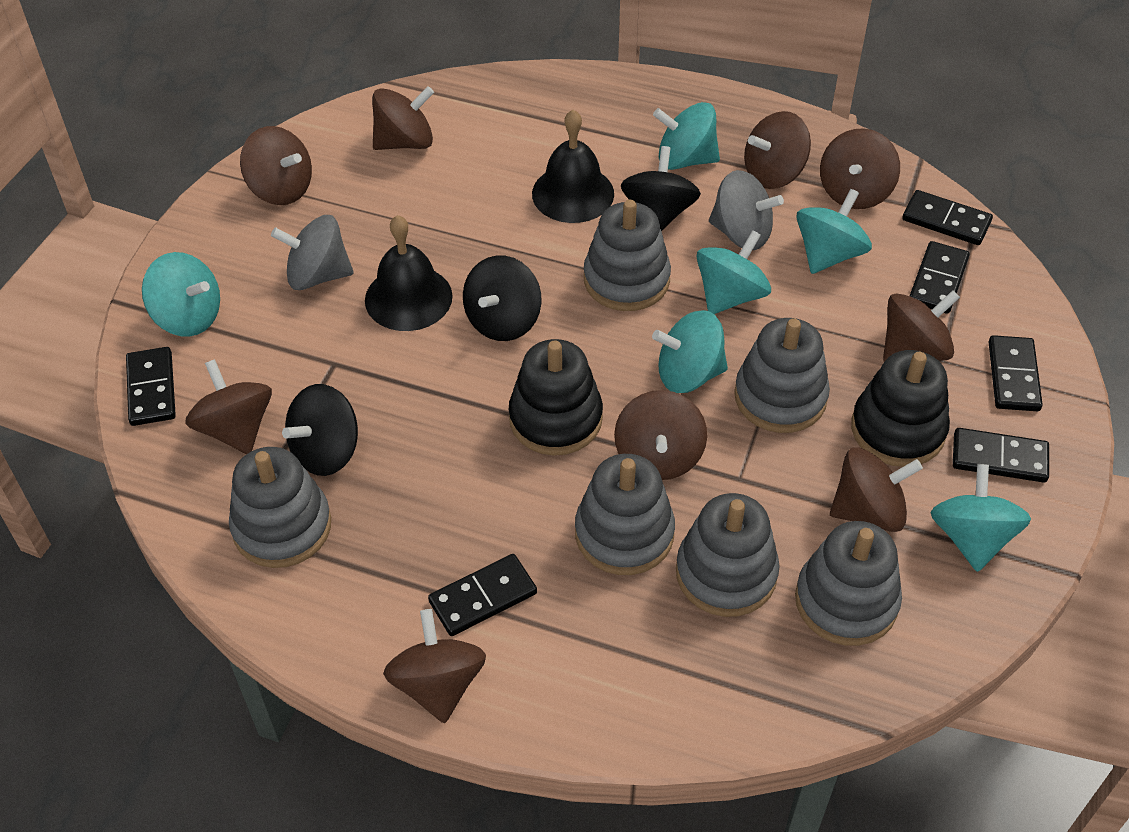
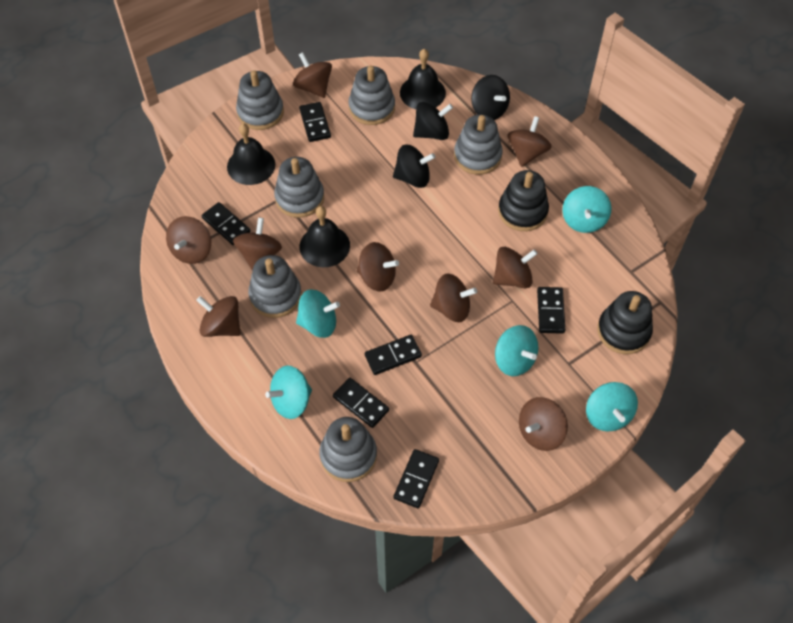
black bell: 2 -> 3
grey spinning top: 2 -> 0
turquoise spinning top: 6 -> 5

